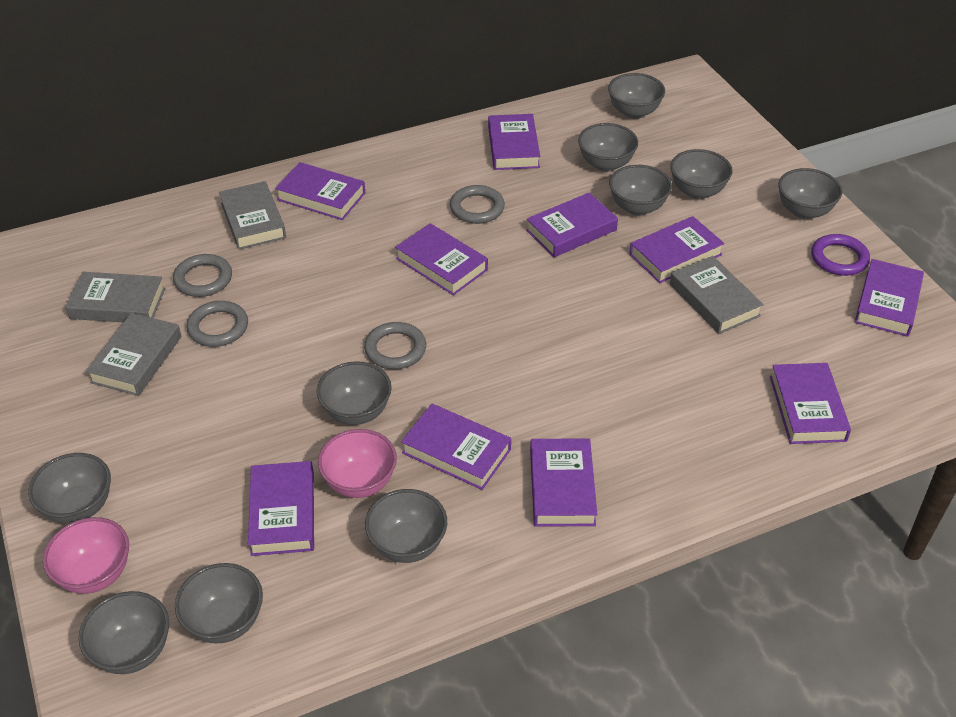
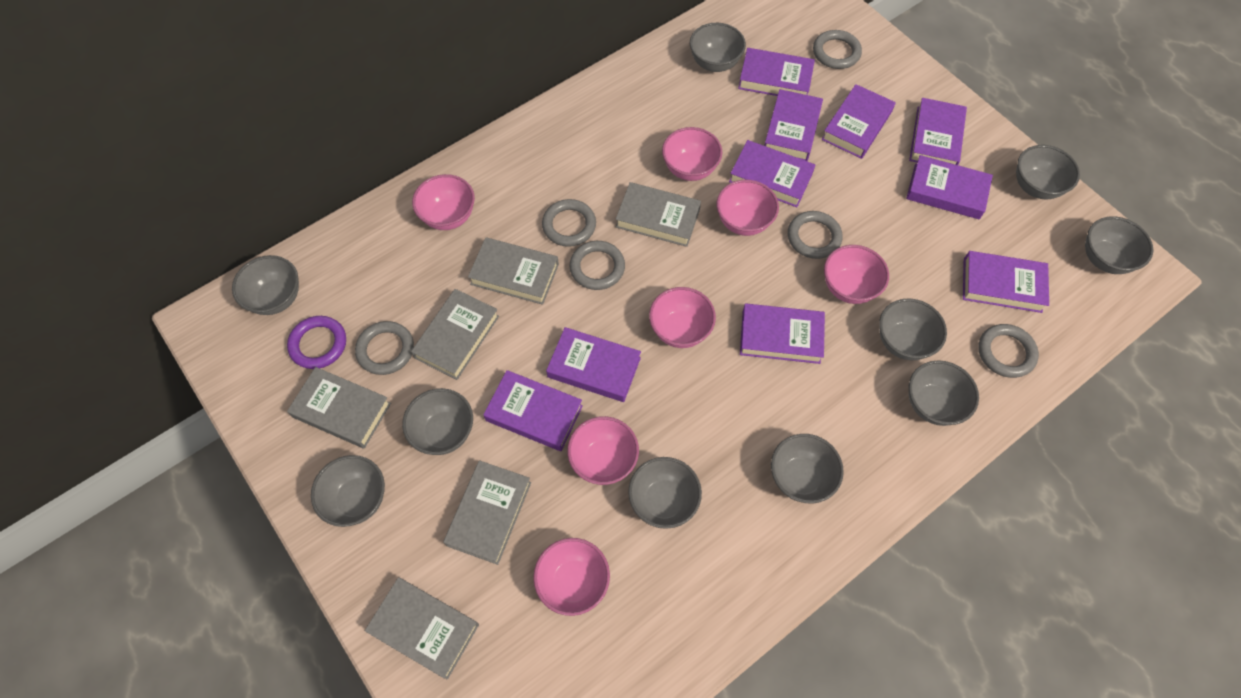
grey book: 4 -> 6
grey ring: 4 -> 6
pink bowl: 2 -> 7

